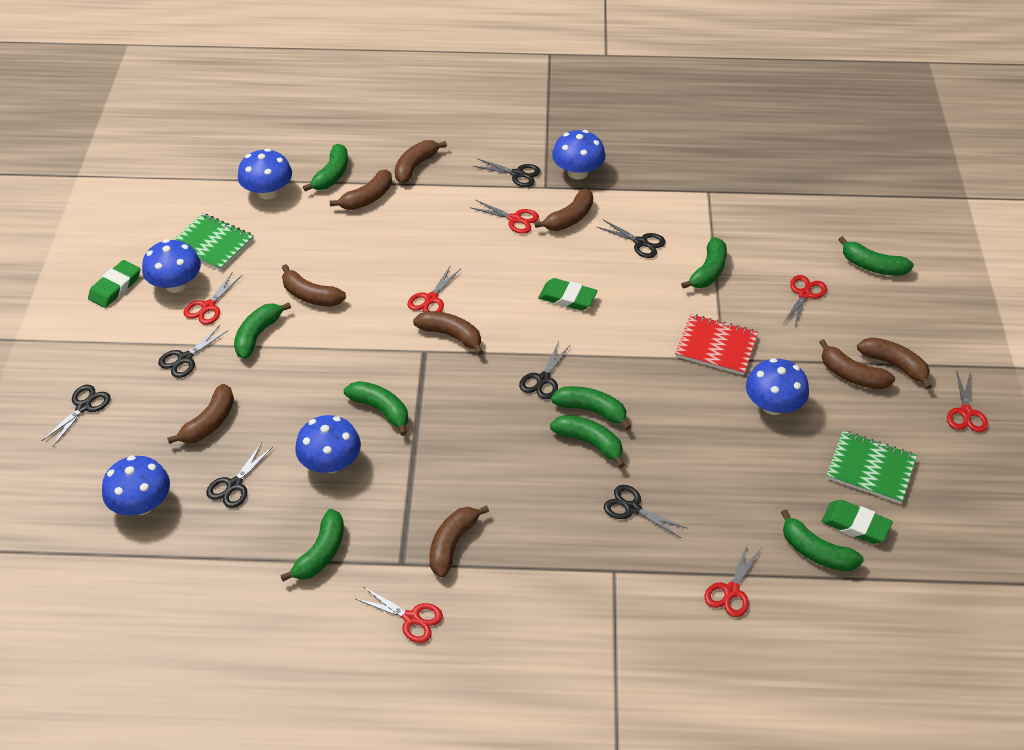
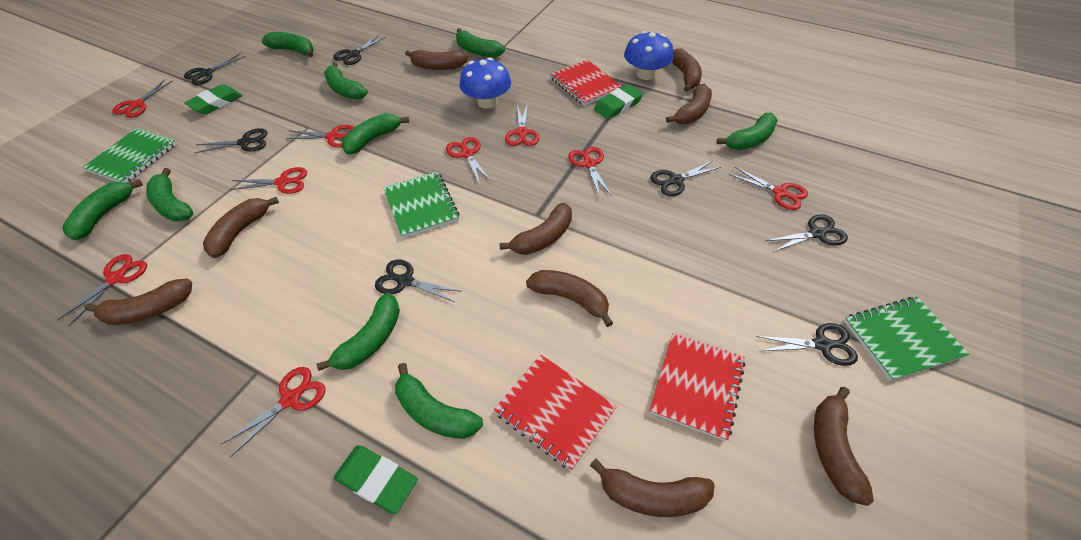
blue mushroom: 6 -> 2
green notebook: 2 -> 3
red notebook: 1 -> 3
red scissors: 7 -> 9

